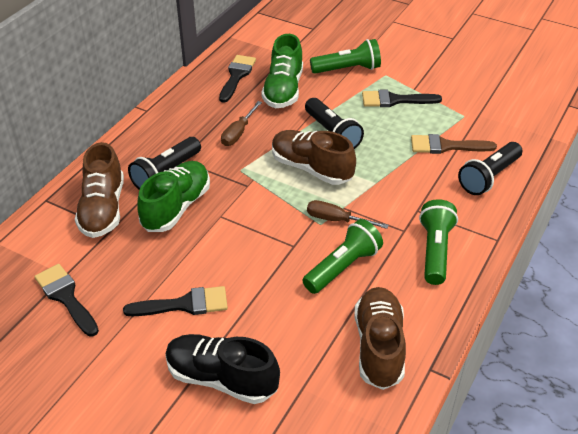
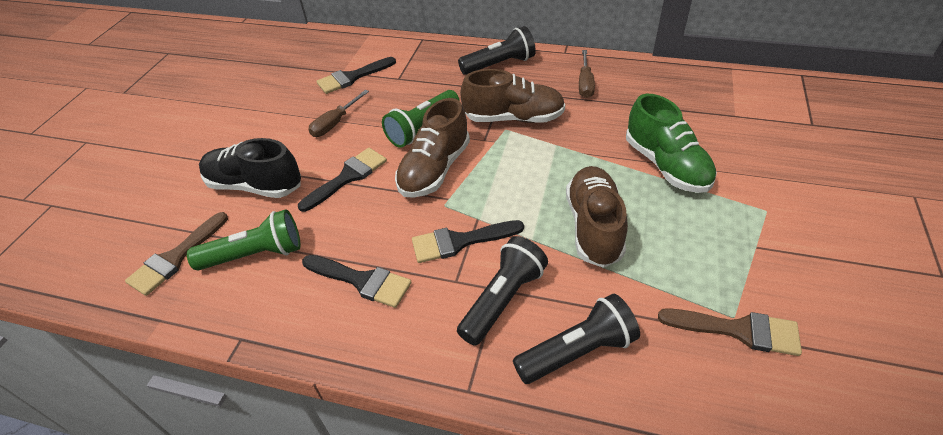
brown brush: 1 -> 2
green flashlight: 3 -> 2
green shoe: 2 -> 1

